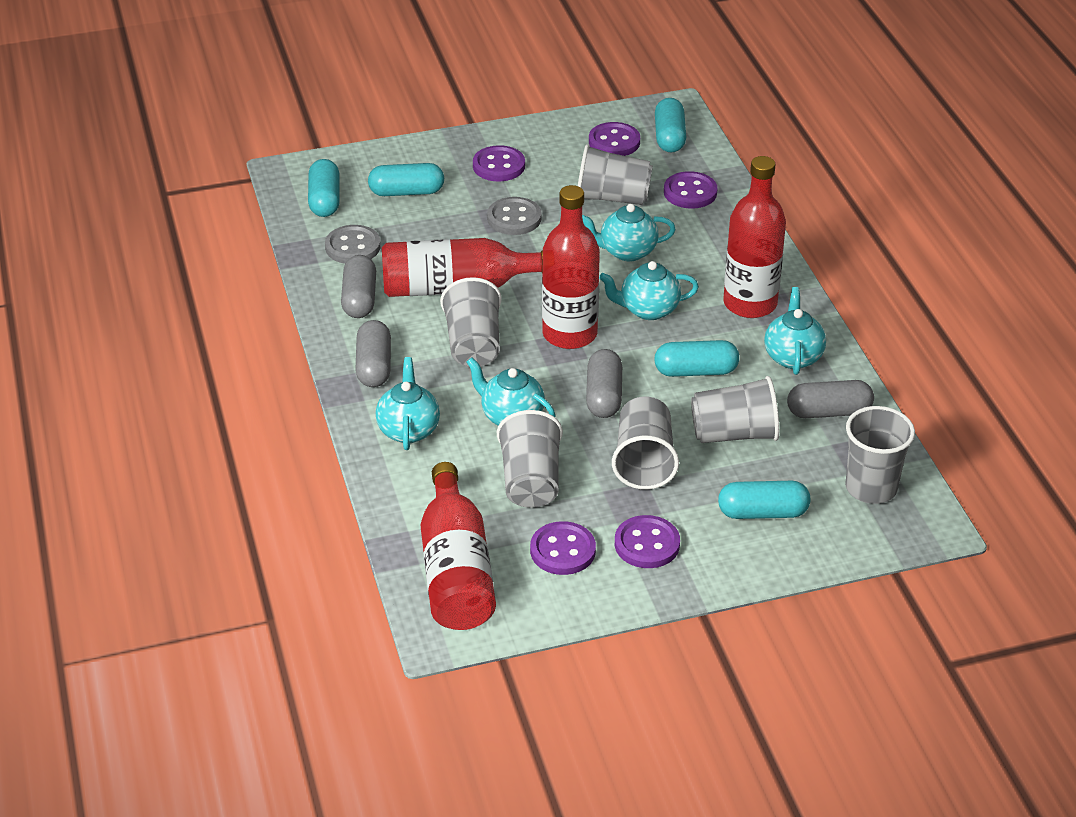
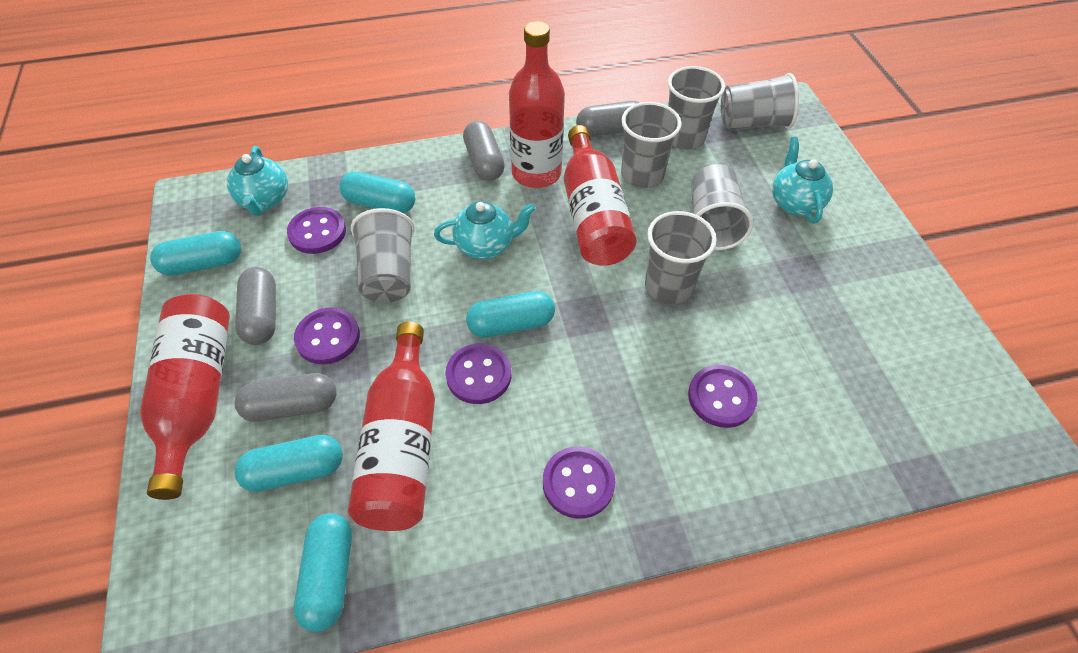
grey button: 2 -> 0
turquoise teapot: 5 -> 3

